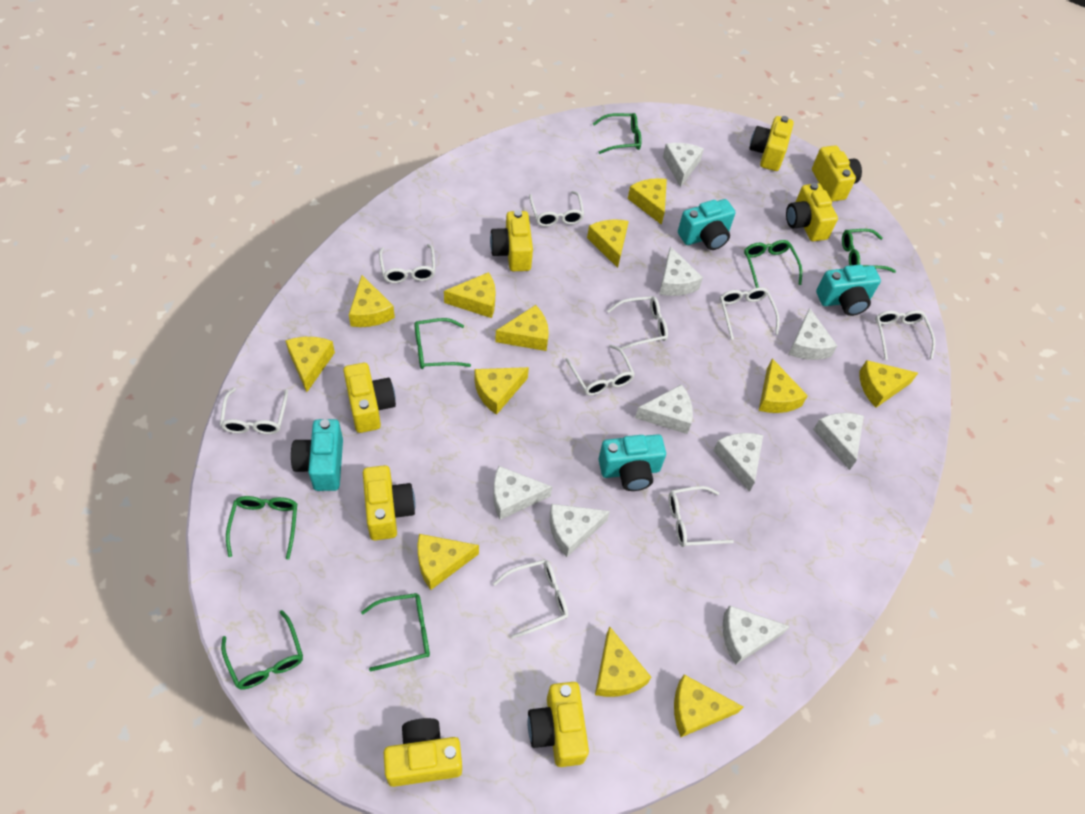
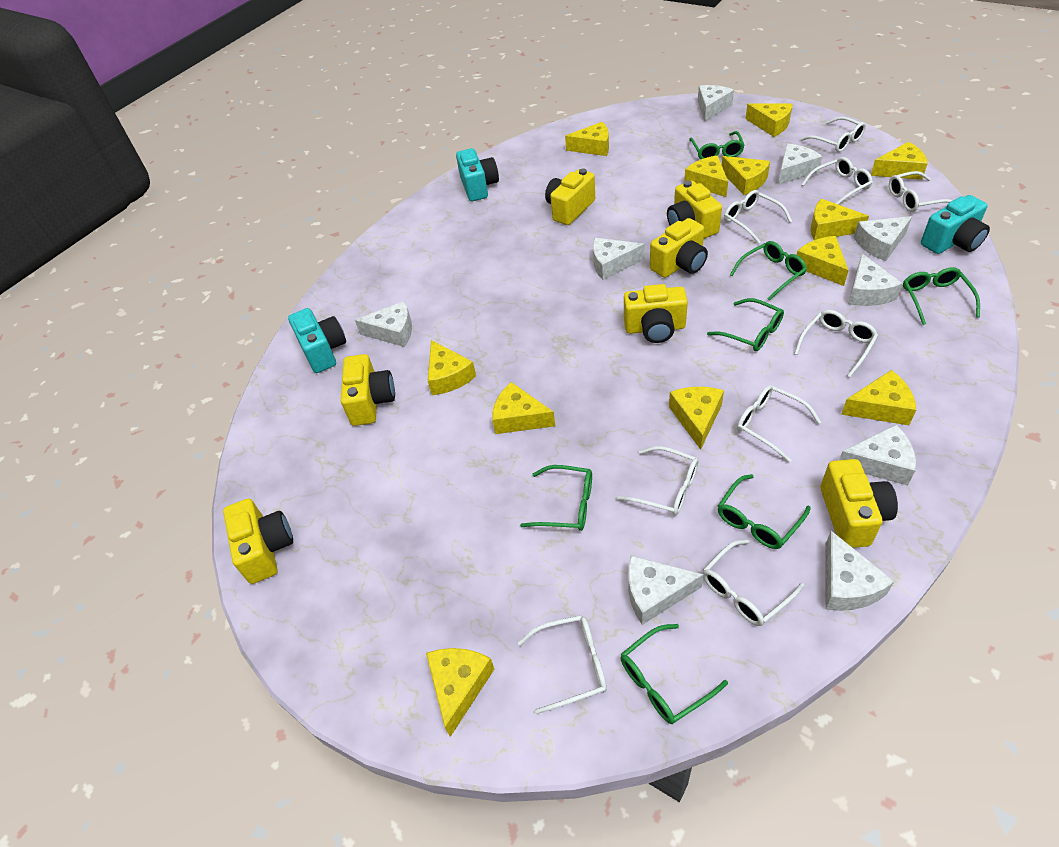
turquoise camera: 4 -> 3
yellow camera: 8 -> 7

